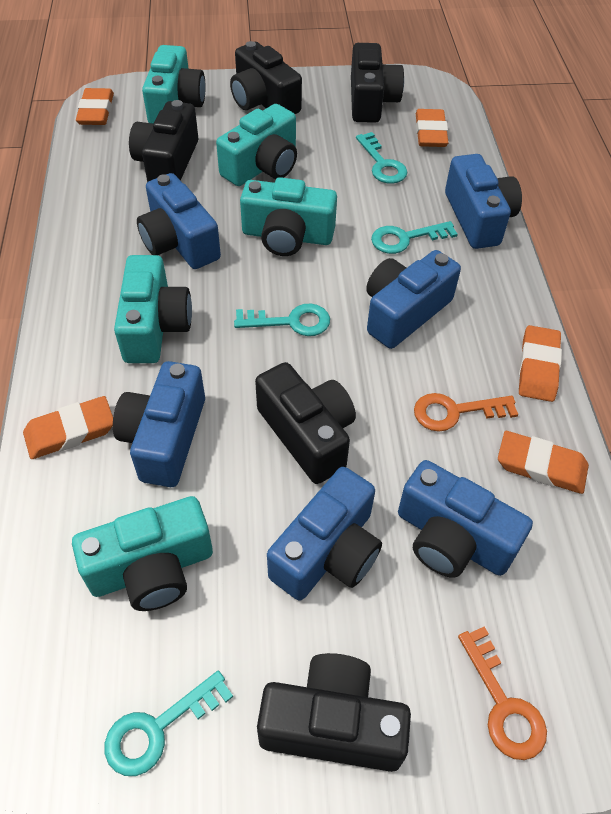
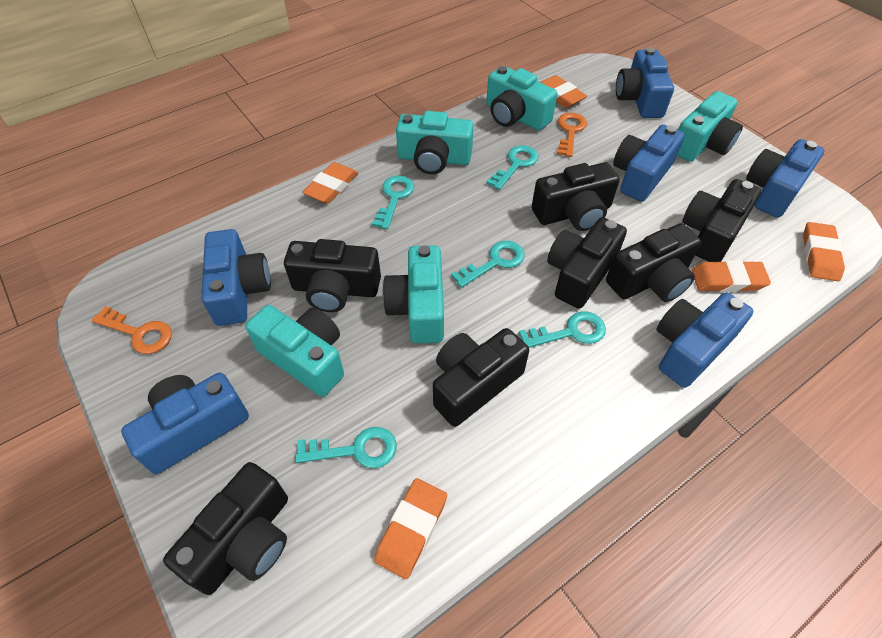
black camera: 5 -> 7
turquoise key: 4 -> 5

